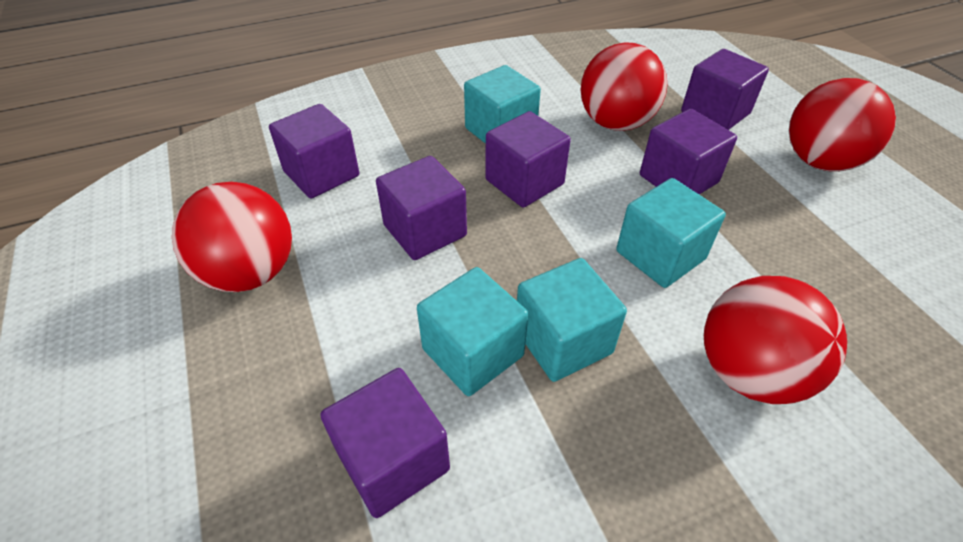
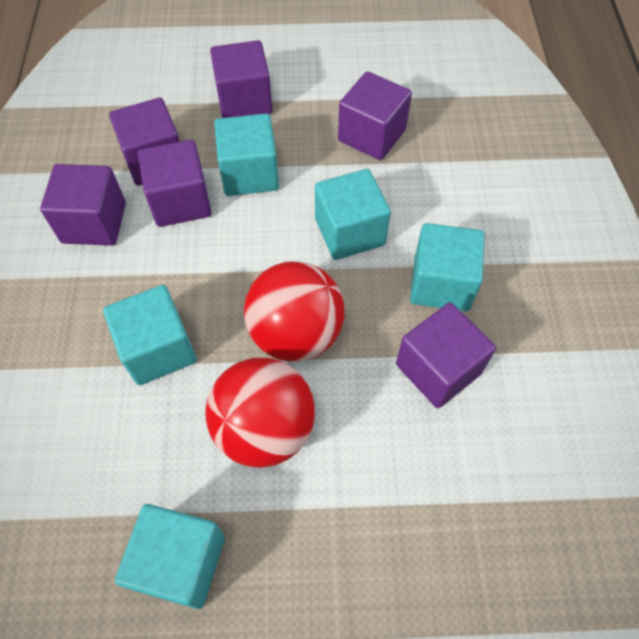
red ball: 4 -> 2
turquoise cube: 4 -> 5

